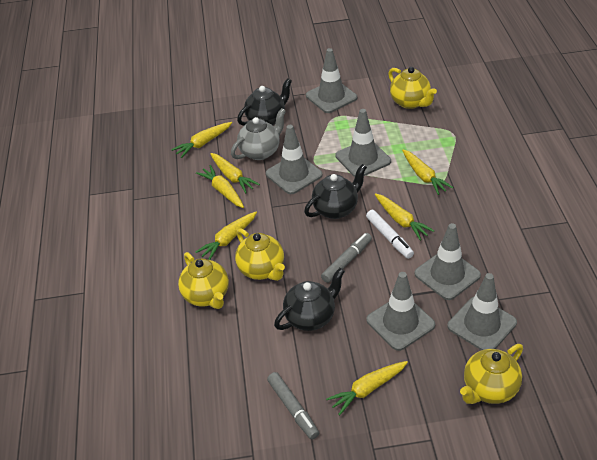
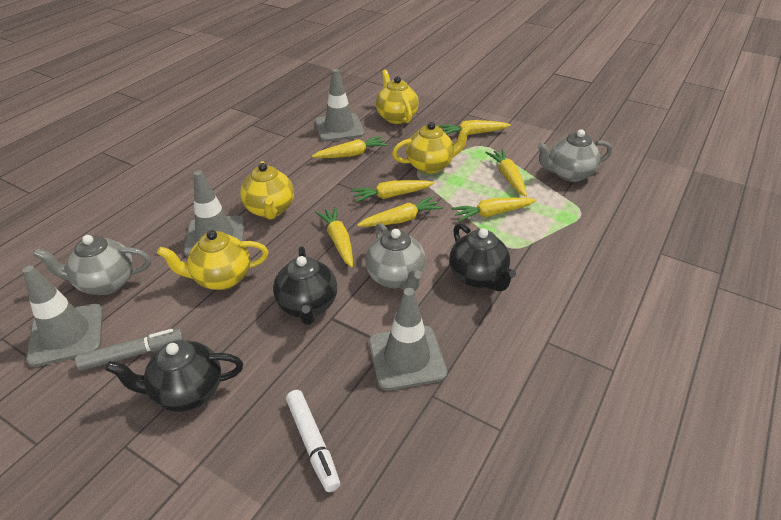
grey marker: 2 -> 1
grey teapot: 1 -> 3
grey traffic cone: 6 -> 4

